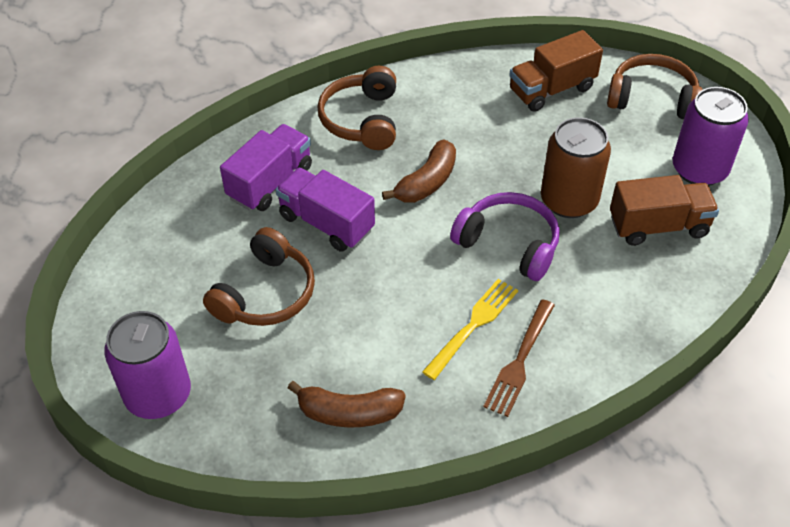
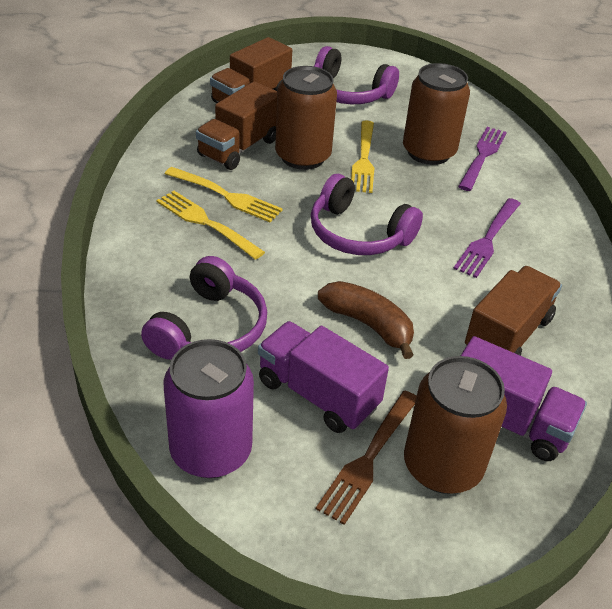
brown banana: 2 -> 1
brown can: 1 -> 3
brown headphones: 3 -> 0
brown truck: 2 -> 3
purple can: 2 -> 1
purple fork: 0 -> 2
purple headphones: 1 -> 3
yellow fork: 1 -> 3

